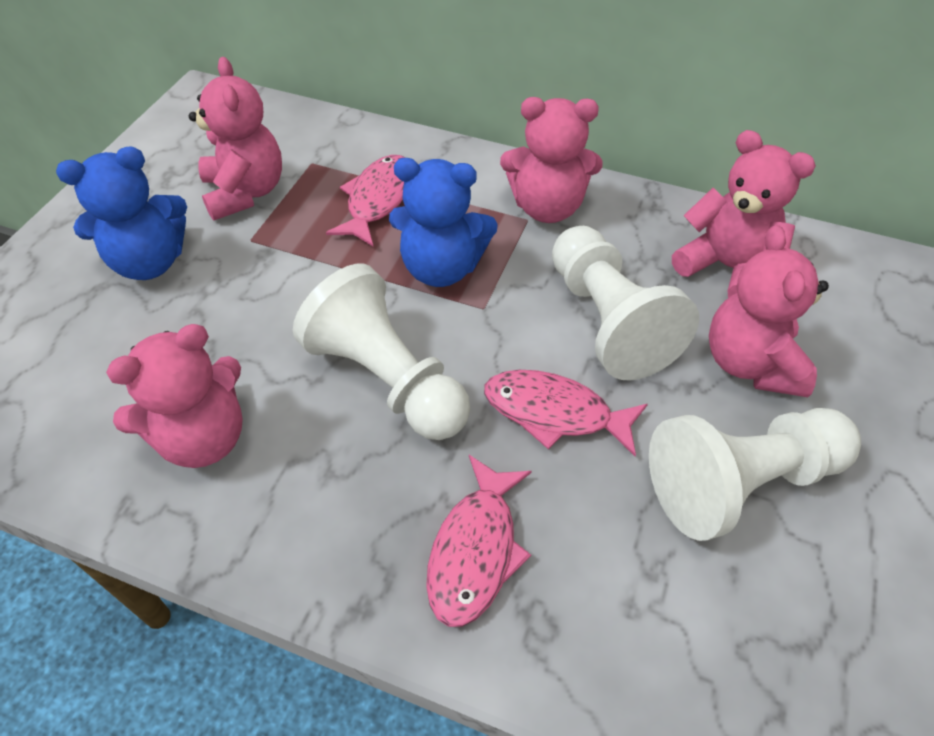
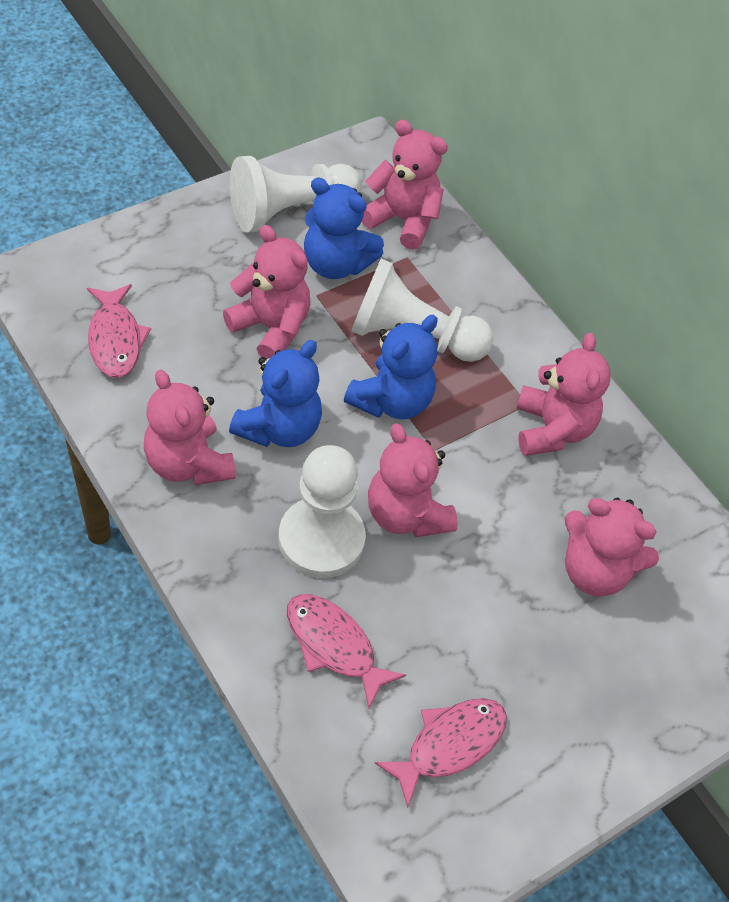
blue teddy bear: 2 -> 3
pink teddy bear: 5 -> 6

